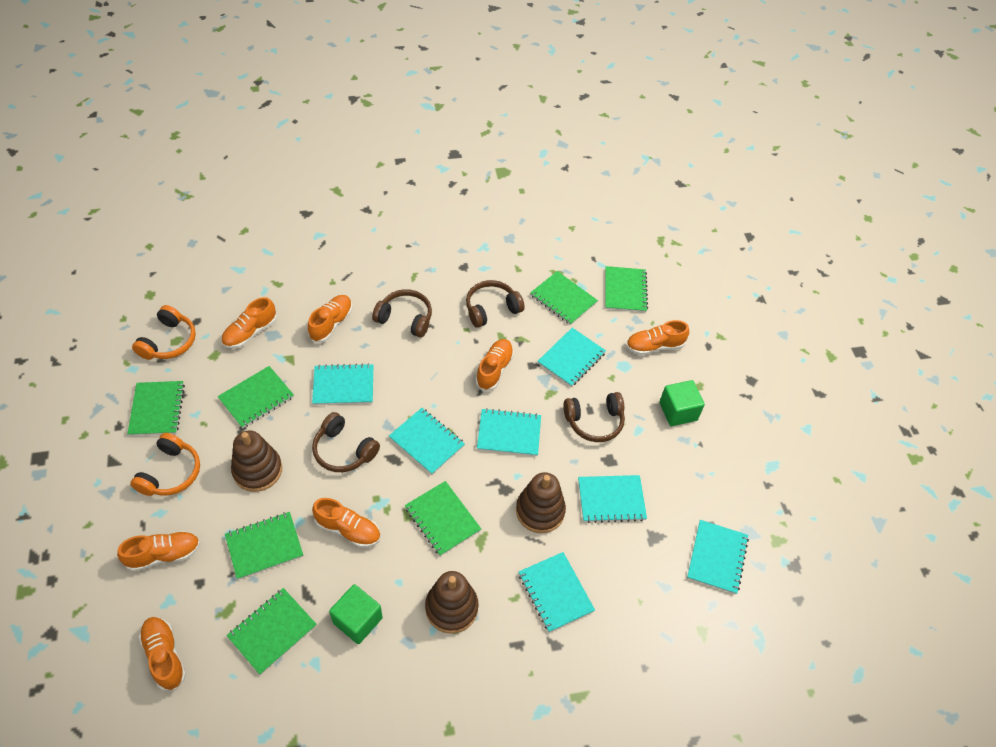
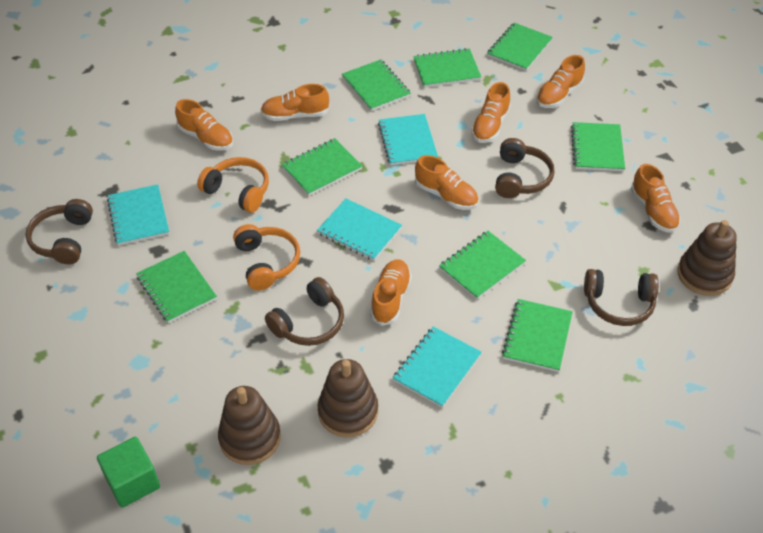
green cube: 2 -> 1
green notebook: 7 -> 8
turquoise notebook: 7 -> 4

